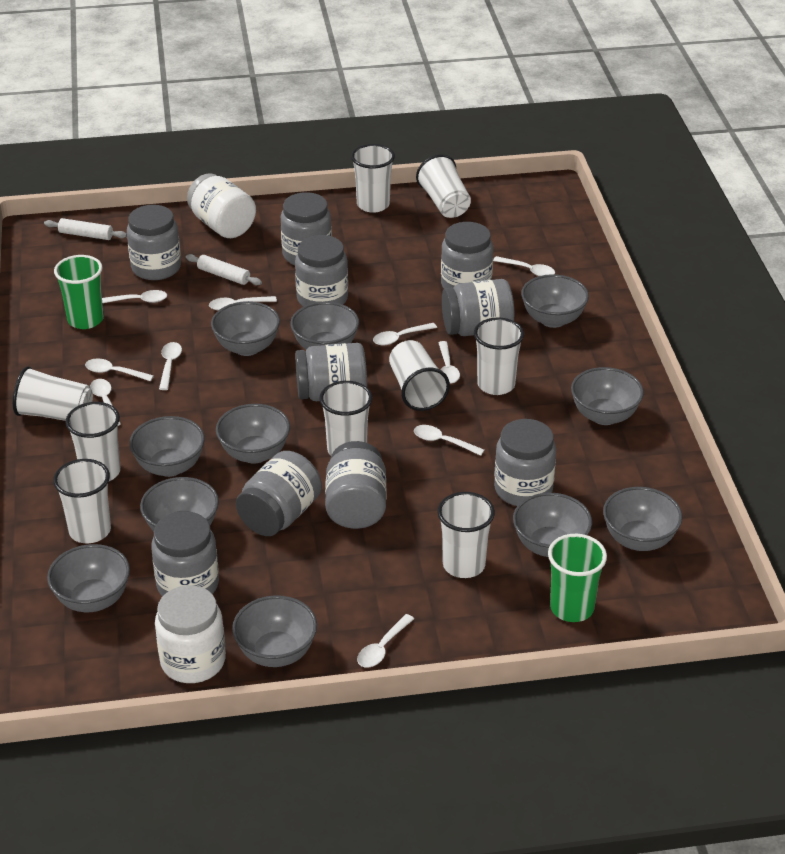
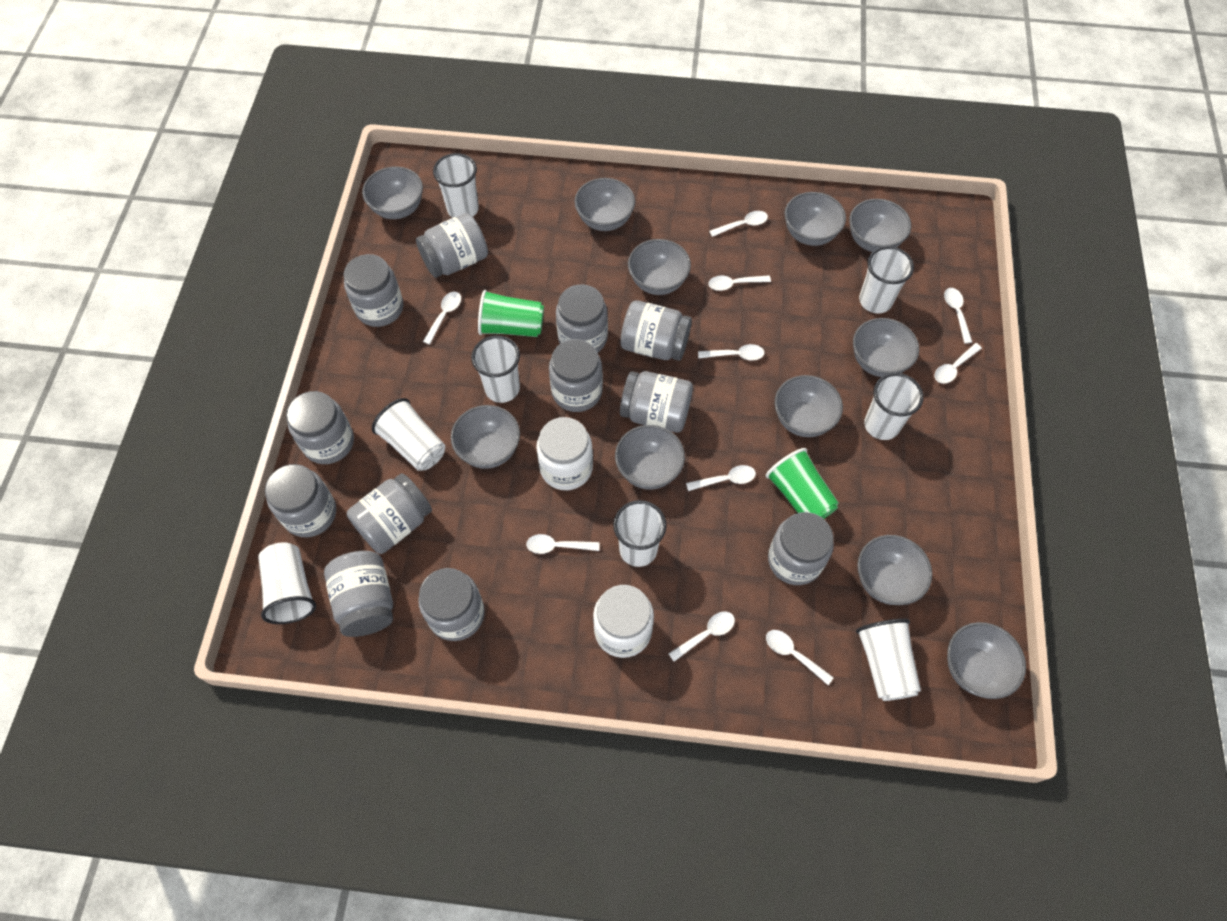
grey jar: 10 -> 12
white cup: 9 -> 8
white rolling pin: 2 -> 0

